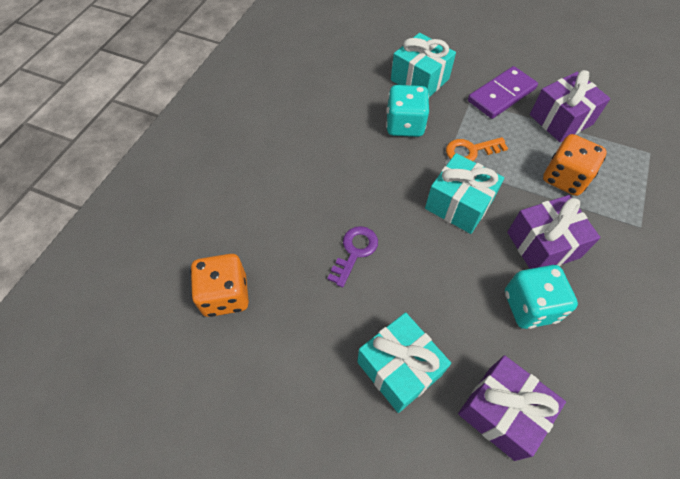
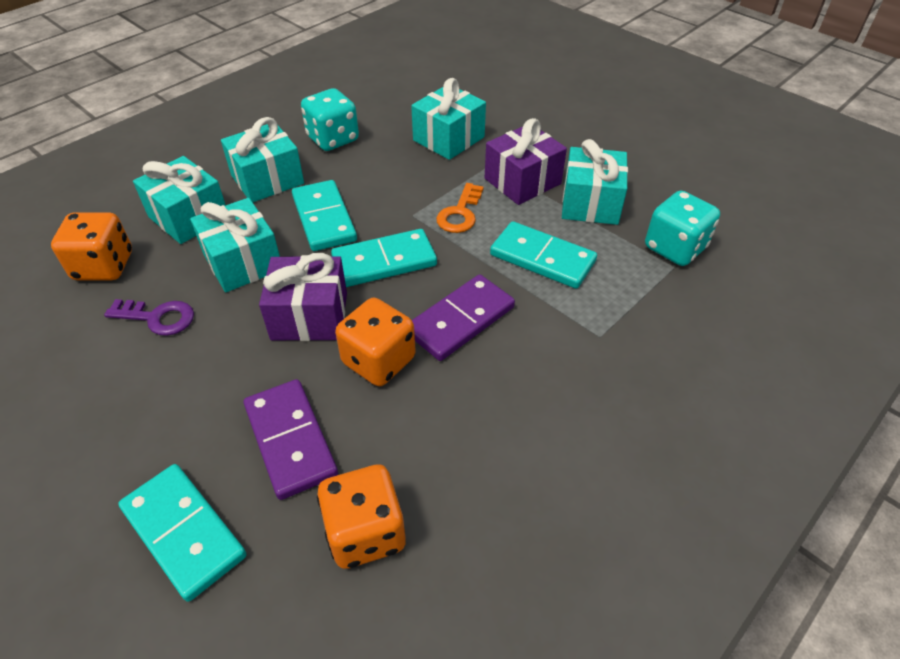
orange dice: 2 -> 3
purple domino: 1 -> 2
purple gift: 3 -> 2
turquoise domino: 0 -> 4
turquoise gift: 3 -> 5

